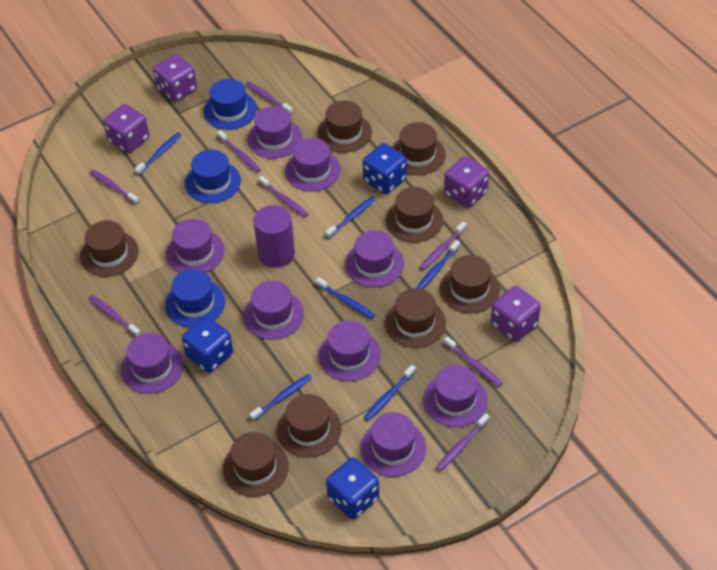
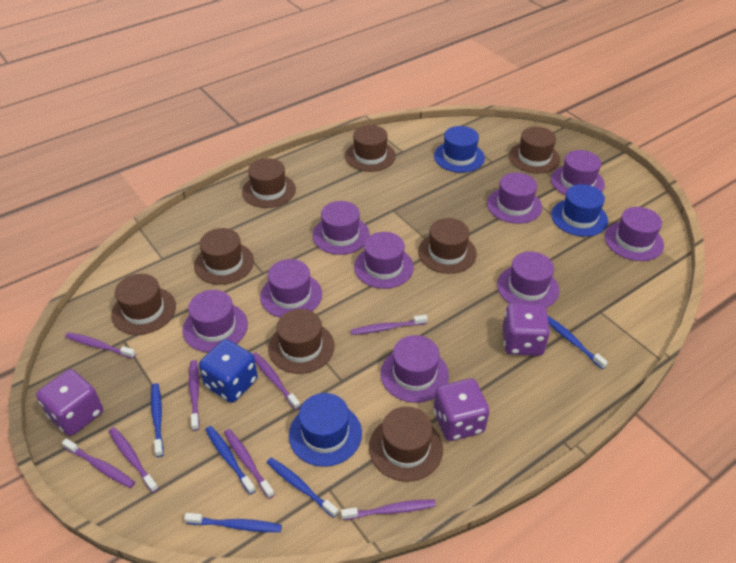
blue dice: 3 -> 1
blue toothbrush: 6 -> 5
purple cylinder: 1 -> 0
purple dice: 4 -> 3

